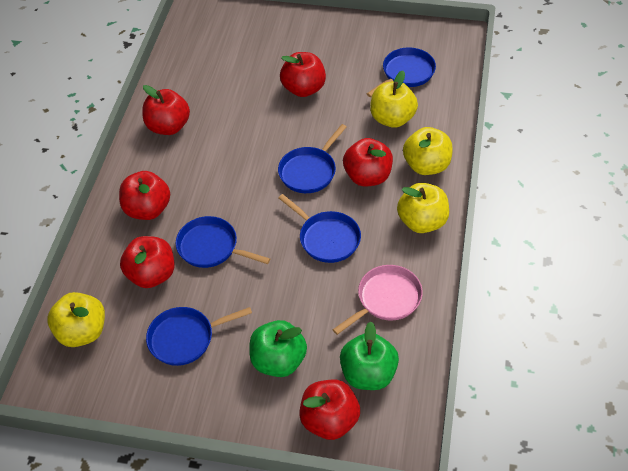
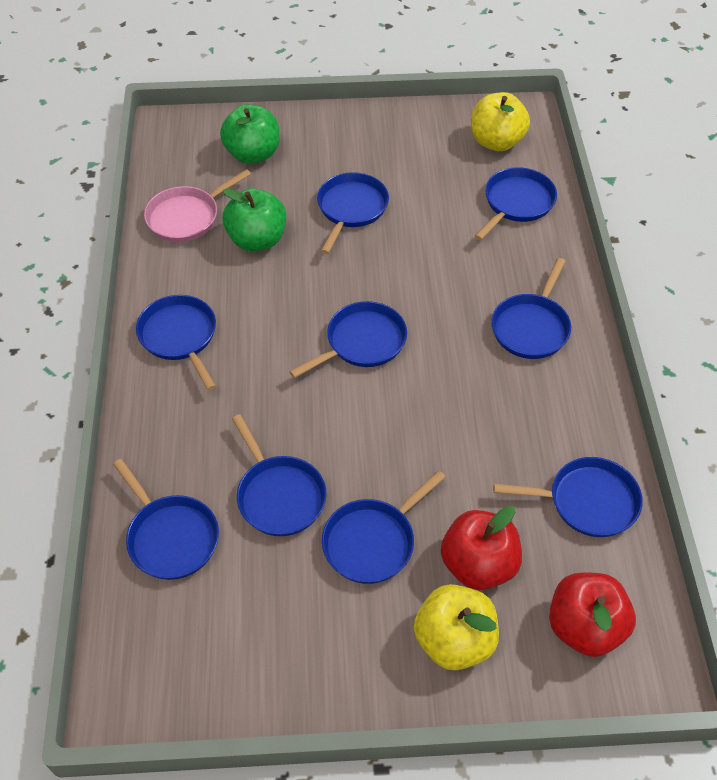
blue pan: 5 -> 9
red apple: 6 -> 2
yellow apple: 4 -> 2

